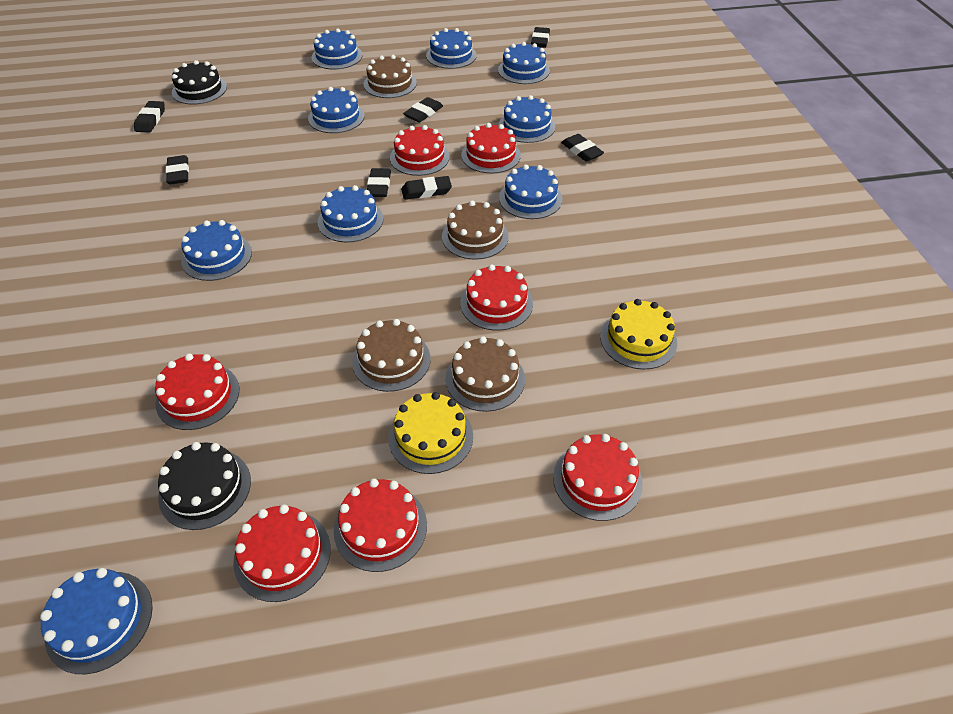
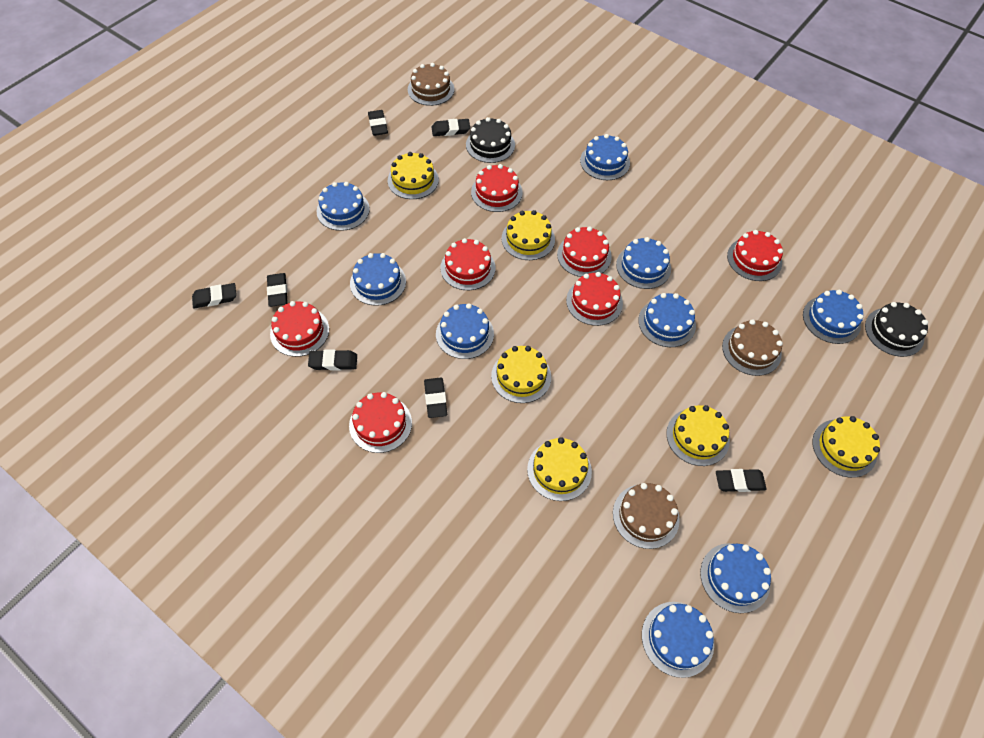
brown cake: 4 -> 3
yellow cake: 2 -> 6

